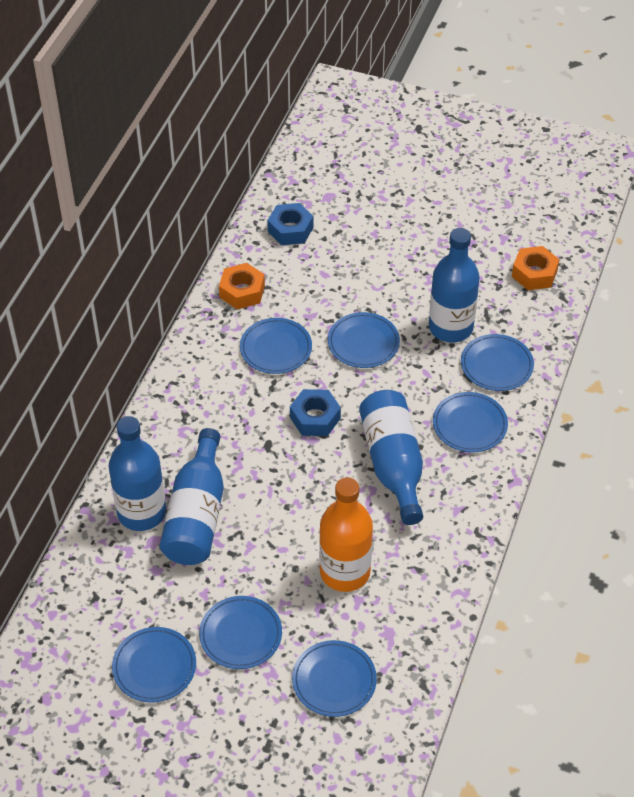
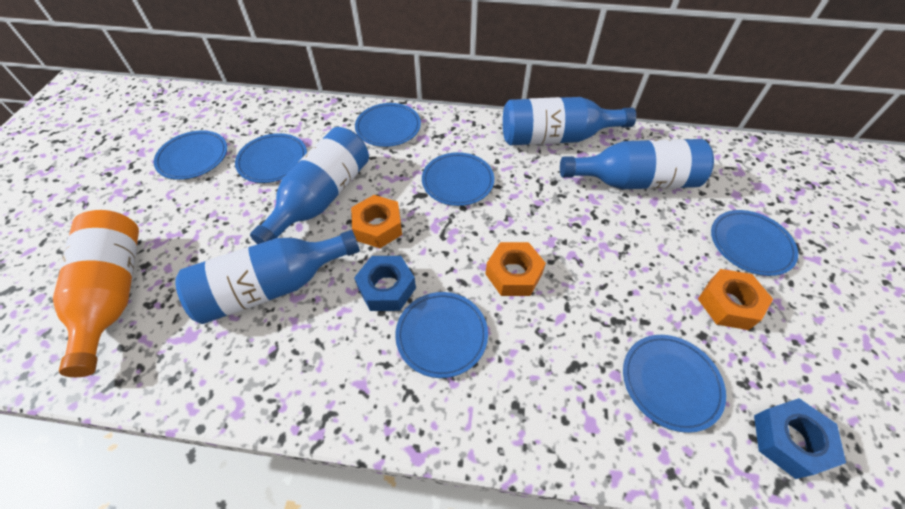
orange nut: 2 -> 3

